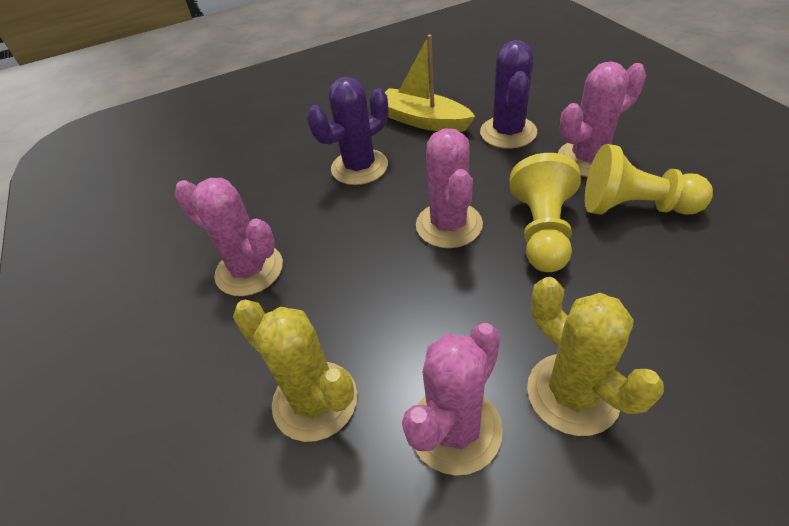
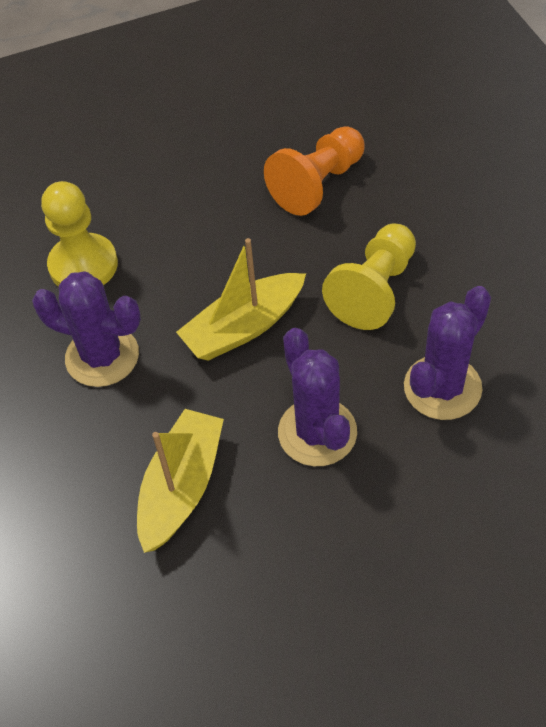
orange pawn: 0 -> 1
pink cactus: 4 -> 0
purple cactus: 2 -> 3
yellow boat: 1 -> 2
yellow cactus: 2 -> 0

